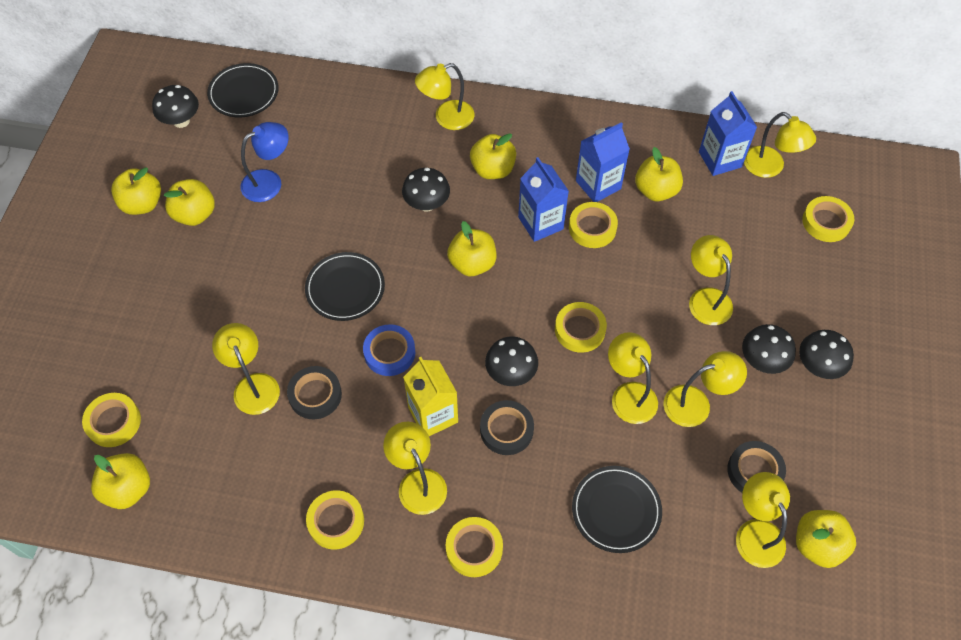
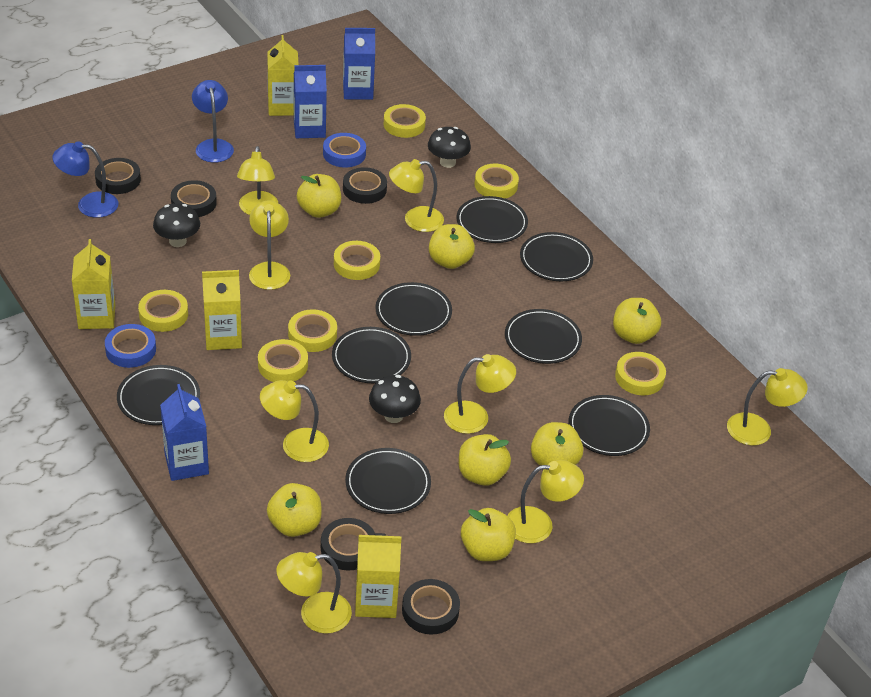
black mushroom: 5 -> 3
black plate: 3 -> 8
black tape: 3 -> 5
blue lamp: 1 -> 2
blue tape: 1 -> 2
yellow carton: 1 -> 4
yellow tape: 6 -> 7

